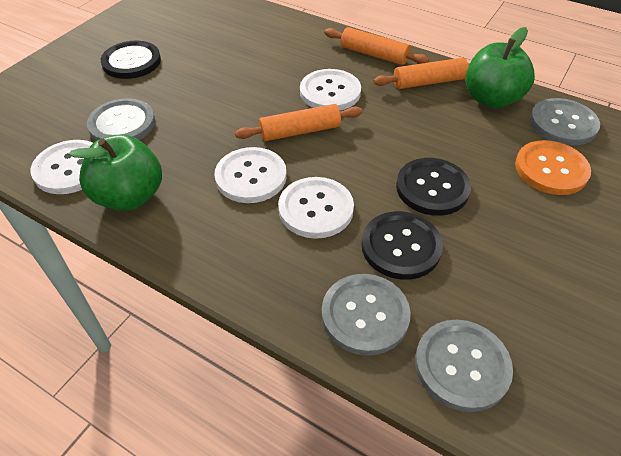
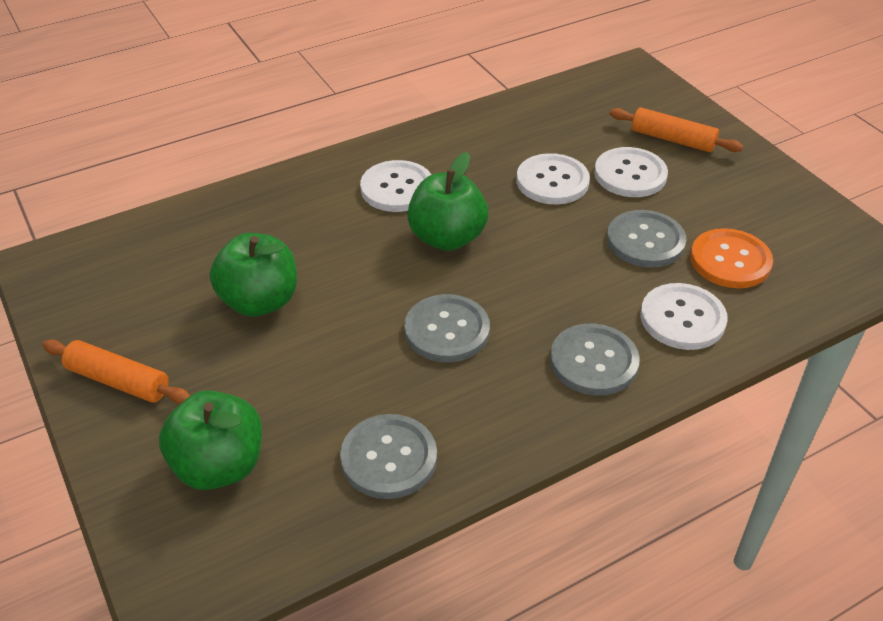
black button: 3 -> 0
green apple: 2 -> 3
orange rolling pin: 3 -> 2

